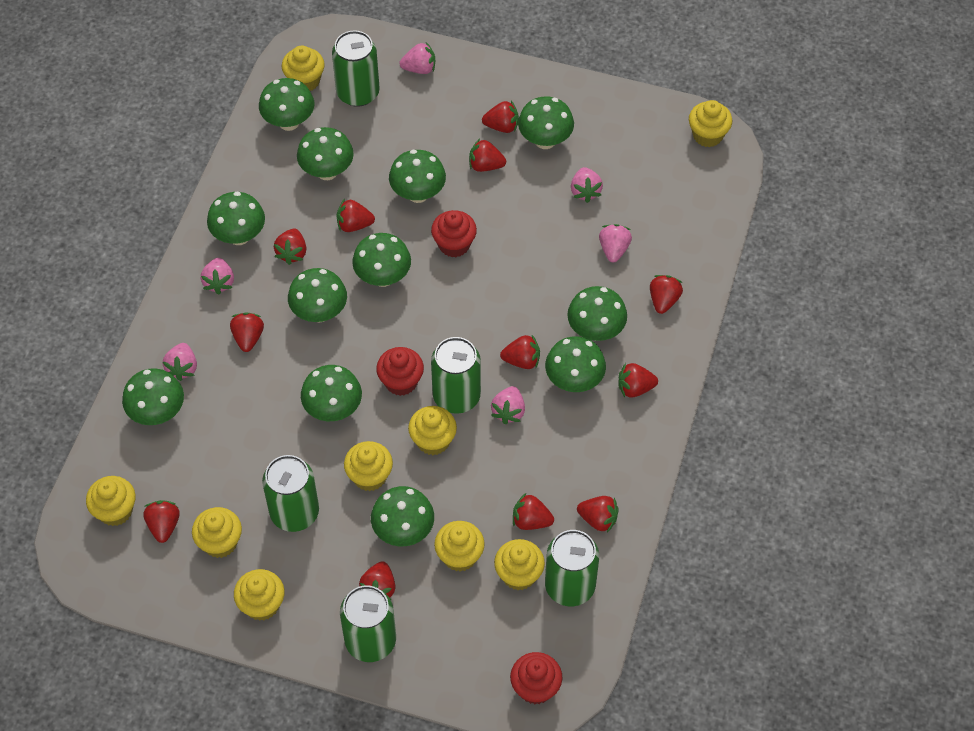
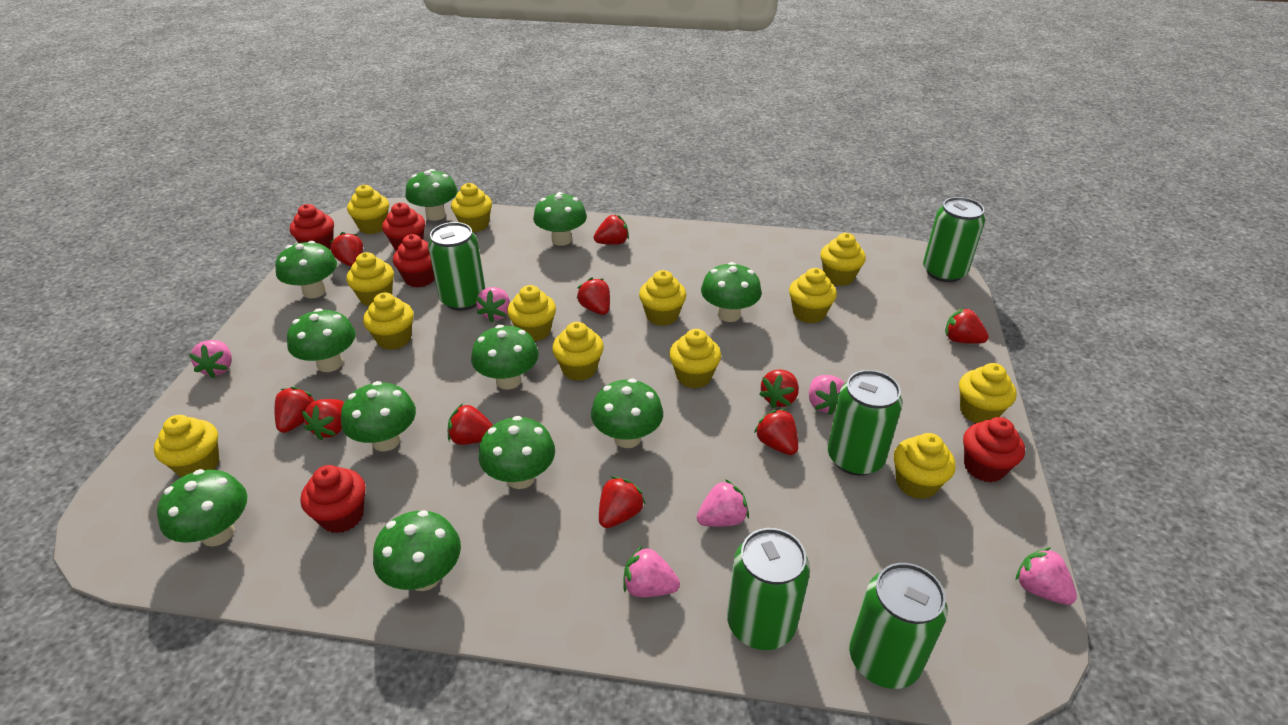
green mushroom: 12 -> 11
red cupcake: 3 -> 5
red strawberry: 12 -> 10
yellow cupcake: 9 -> 13

